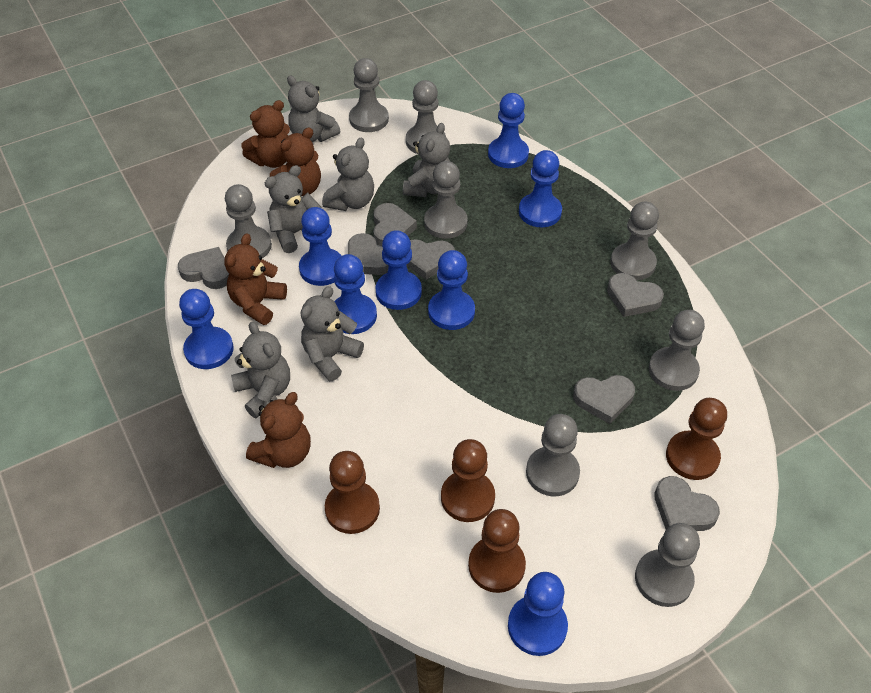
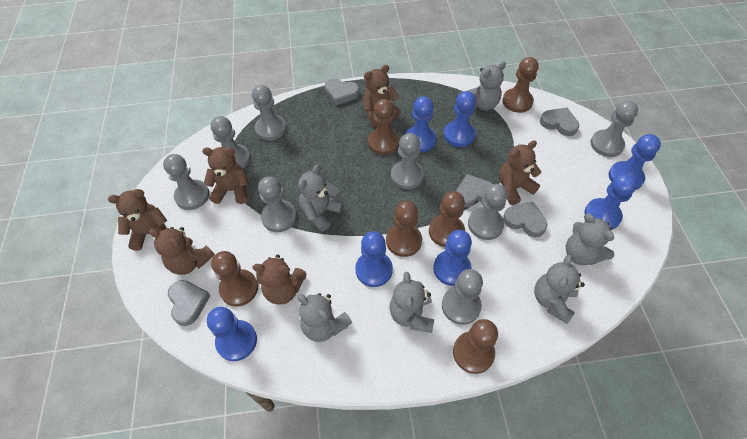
blue pawn: 8 -> 7
brown pawn: 4 -> 6
brown teddy bear: 4 -> 6
grey heart: 7 -> 5

